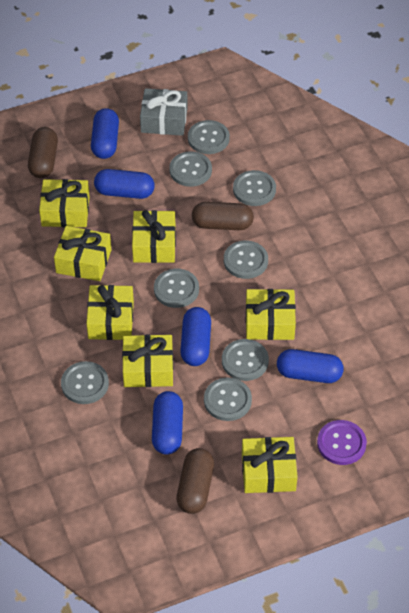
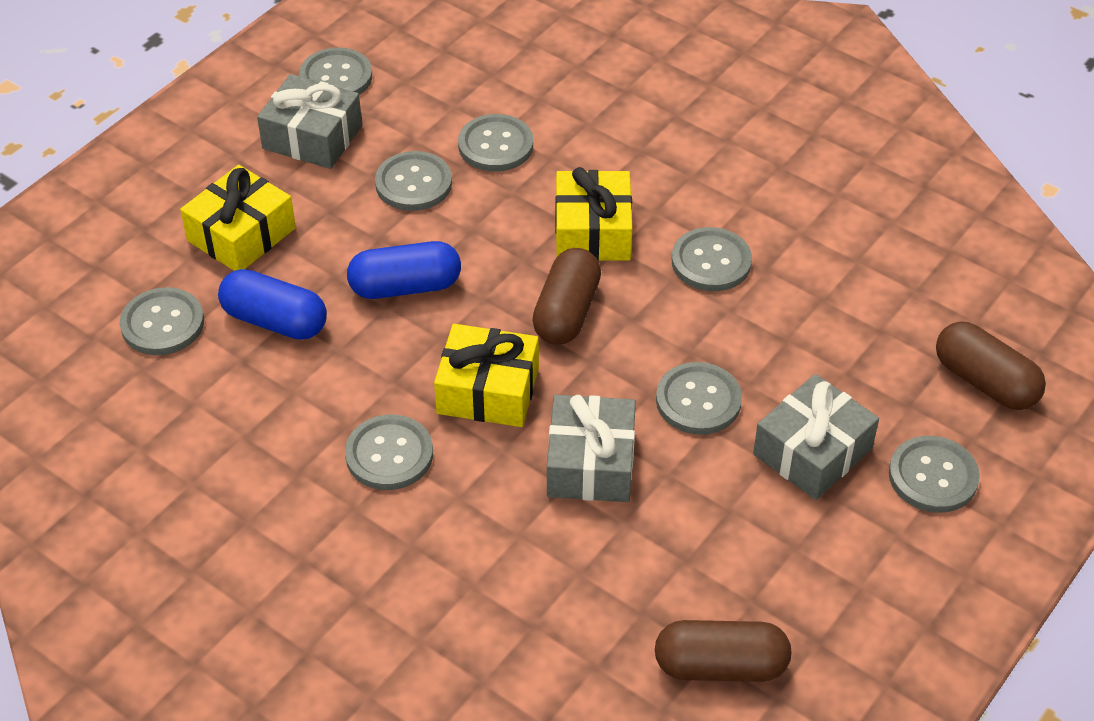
blue capsule: 5 -> 2
grey gift: 1 -> 3
purple button: 1 -> 0
yellow gift: 7 -> 3

